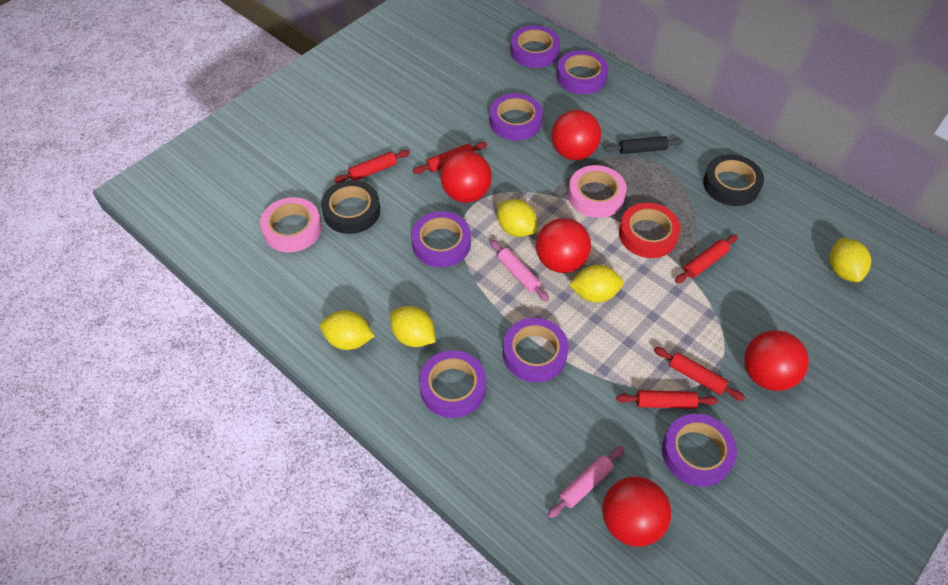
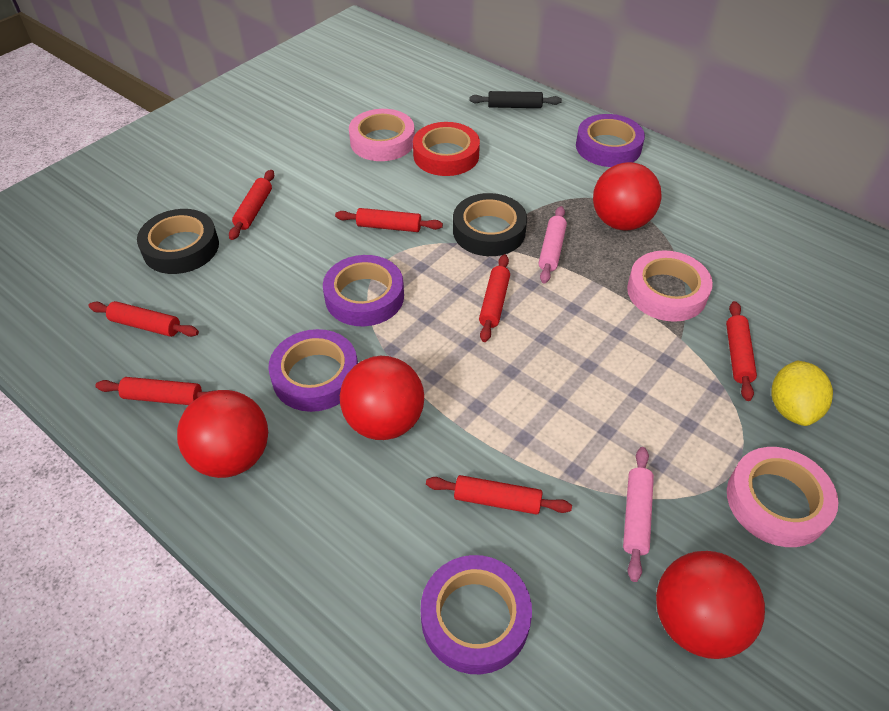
pink tape: 2 -> 3
purple tape: 7 -> 4
red ball: 5 -> 4
red rolling pin: 5 -> 7
yellow lemon: 5 -> 1

